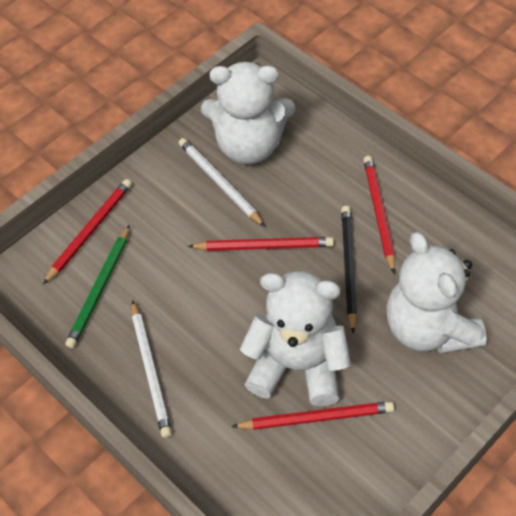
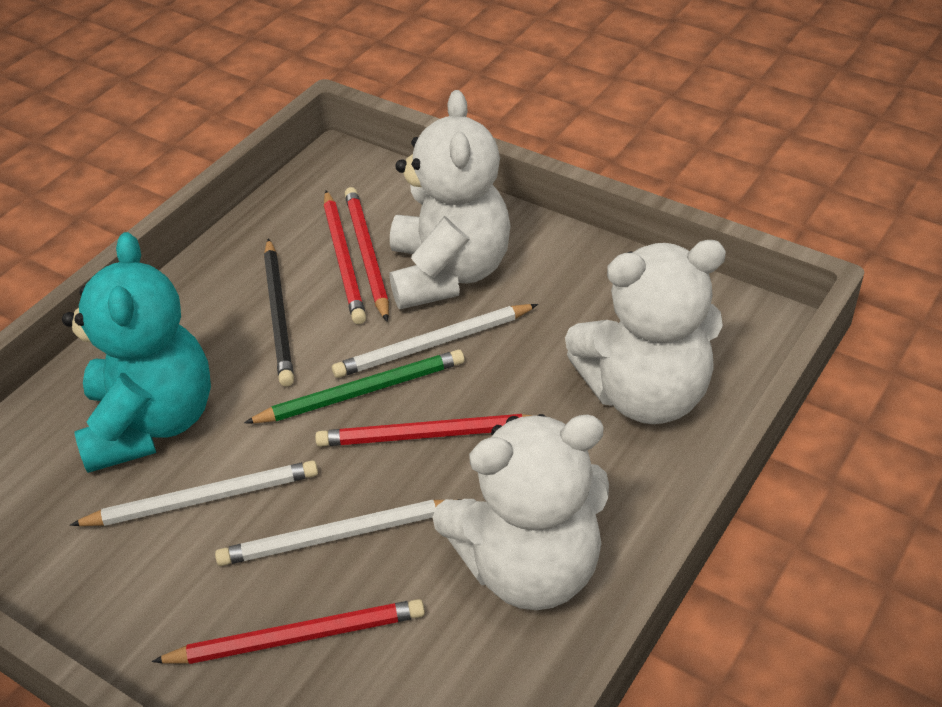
turquoise teddy bear: 0 -> 1
white pencil: 2 -> 3

